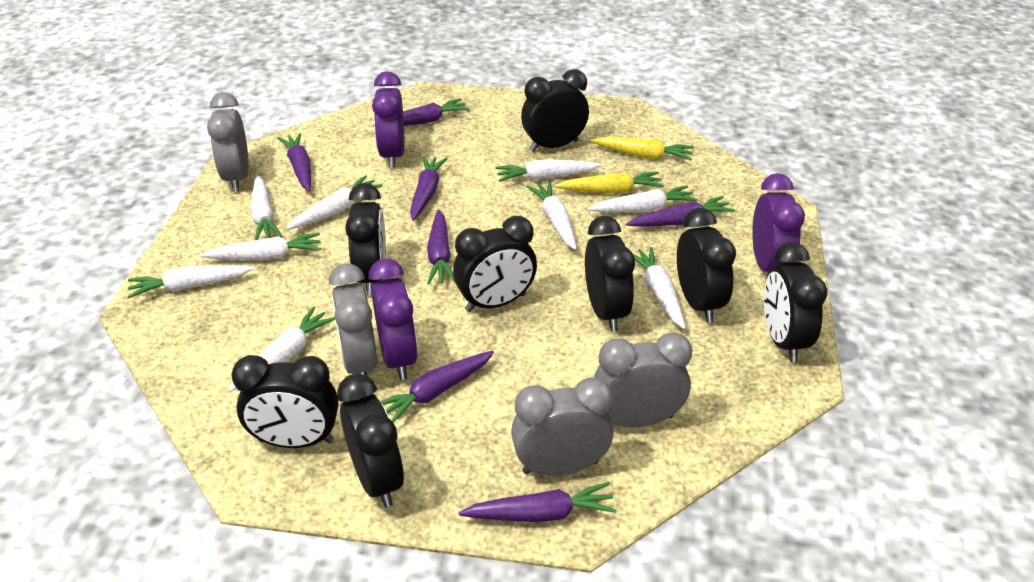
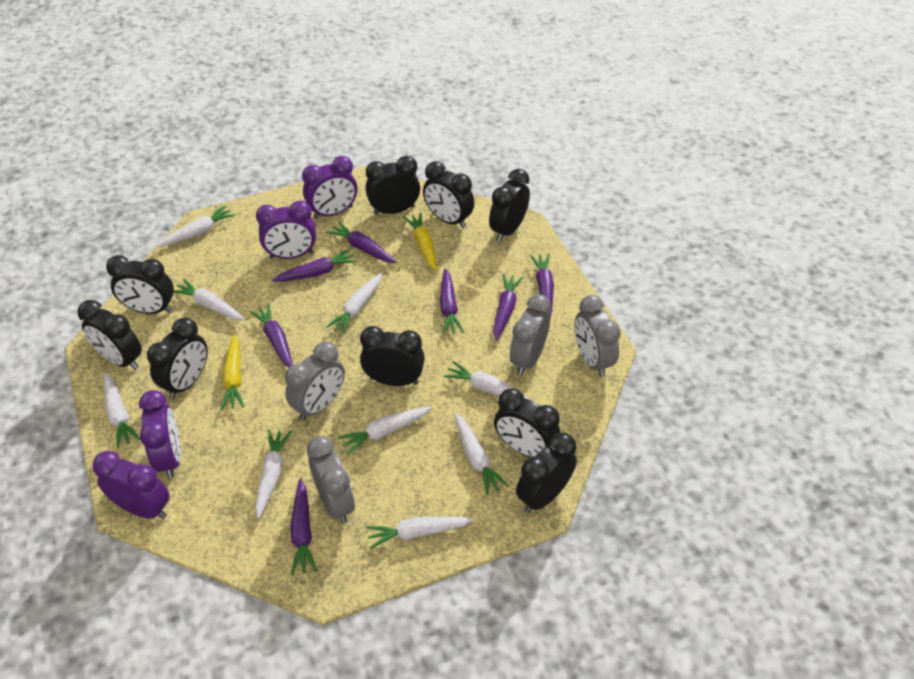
black clock: 8 -> 9
purple clock: 3 -> 4

